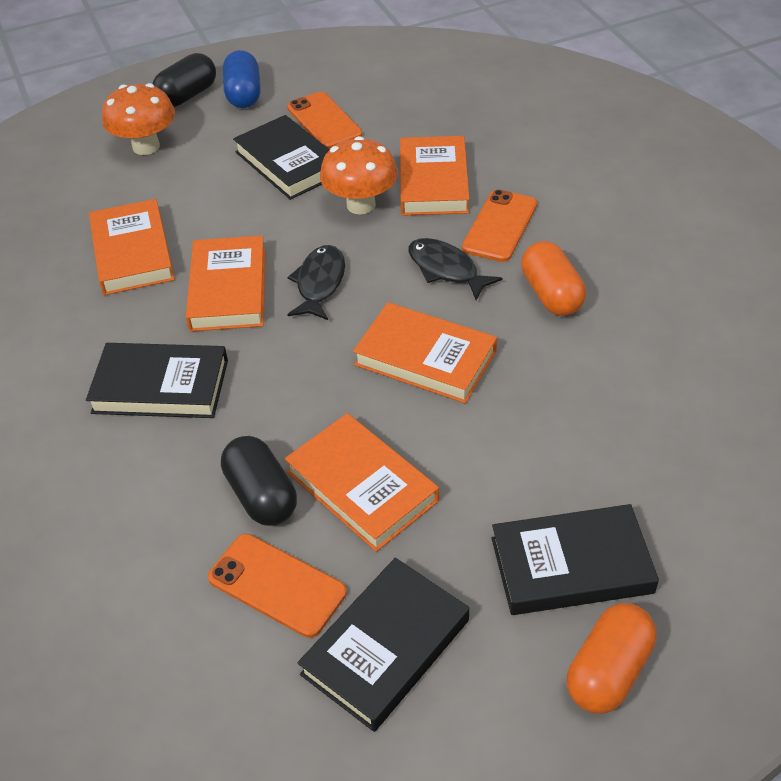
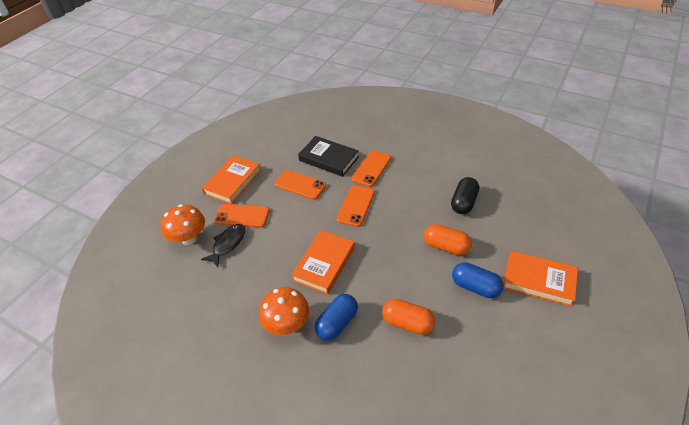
black book: 4 -> 1
black capsule: 2 -> 1
black fish: 2 -> 1
blue capsule: 1 -> 2
orange book: 5 -> 3
orange phone: 3 -> 4

